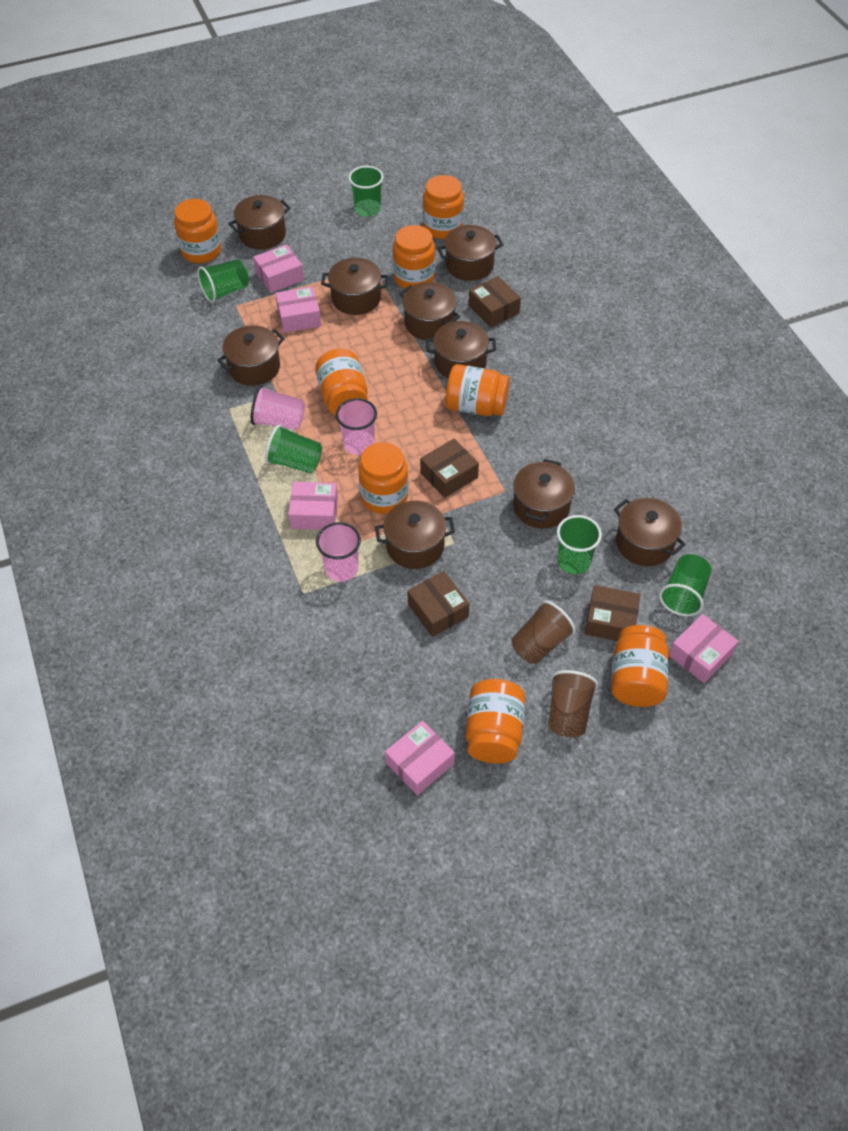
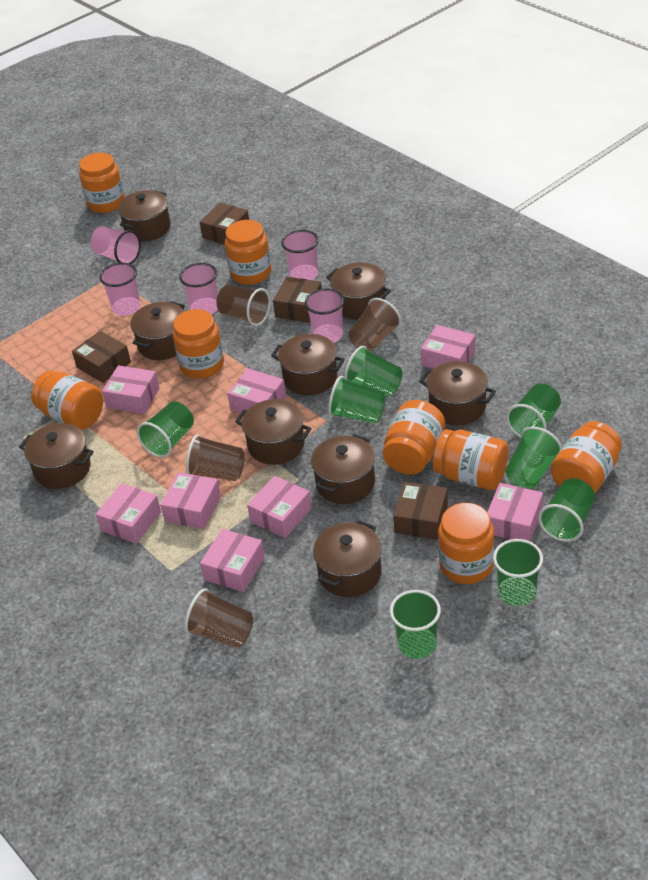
brown cup: 2 -> 4
green cup: 5 -> 8
pink box: 5 -> 8
pink cup: 3 -> 5

